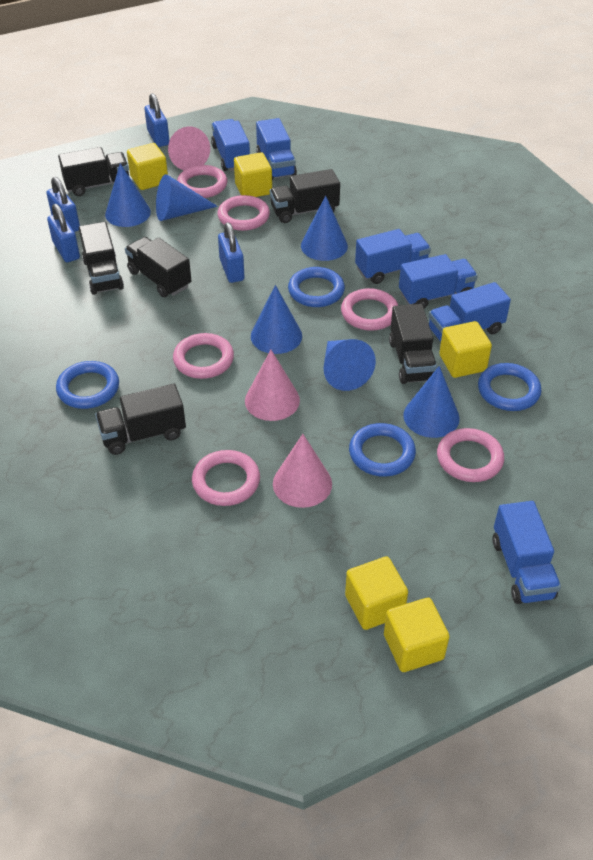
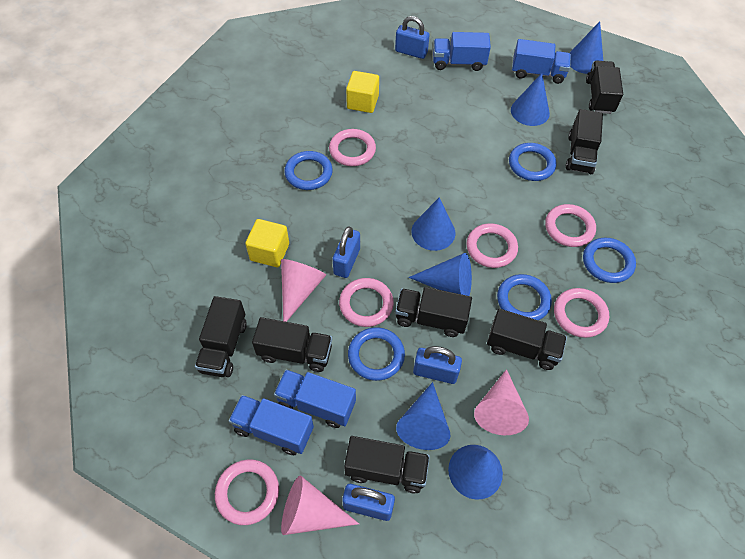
black truck: 6 -> 7
blue ring: 4 -> 5
blue truck: 6 -> 4
yellow cube: 5 -> 2

